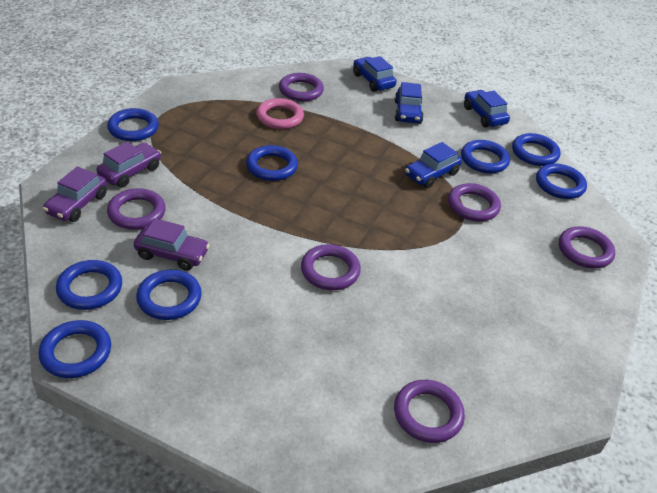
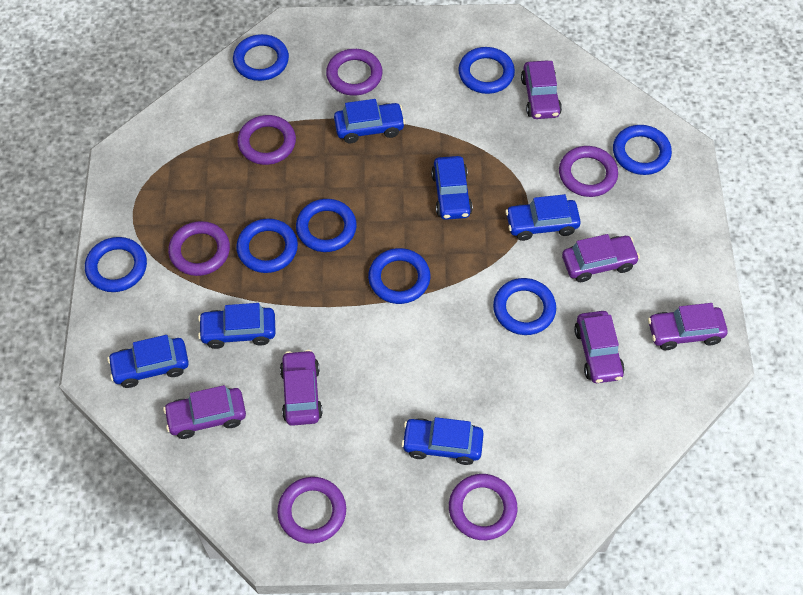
blue car: 4 -> 6
pink ring: 1 -> 0
purple car: 3 -> 6

